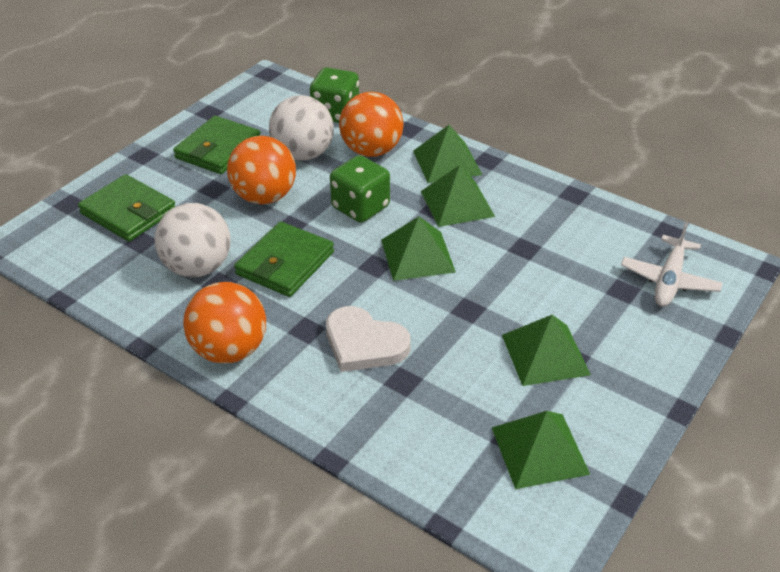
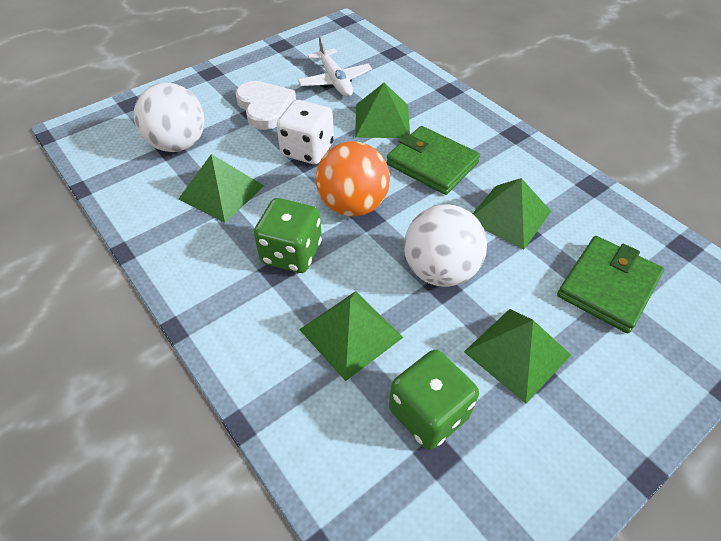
green wallet: 3 -> 2
orange ball: 3 -> 1
white dice: 0 -> 1

